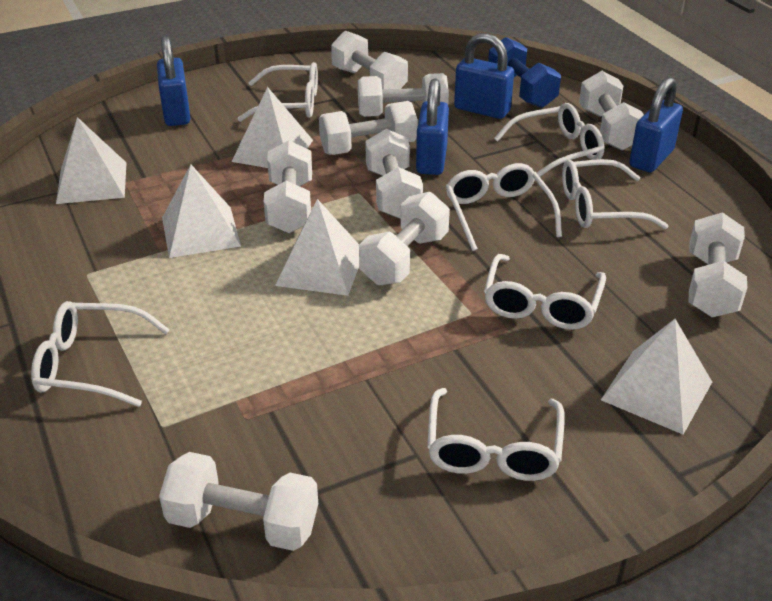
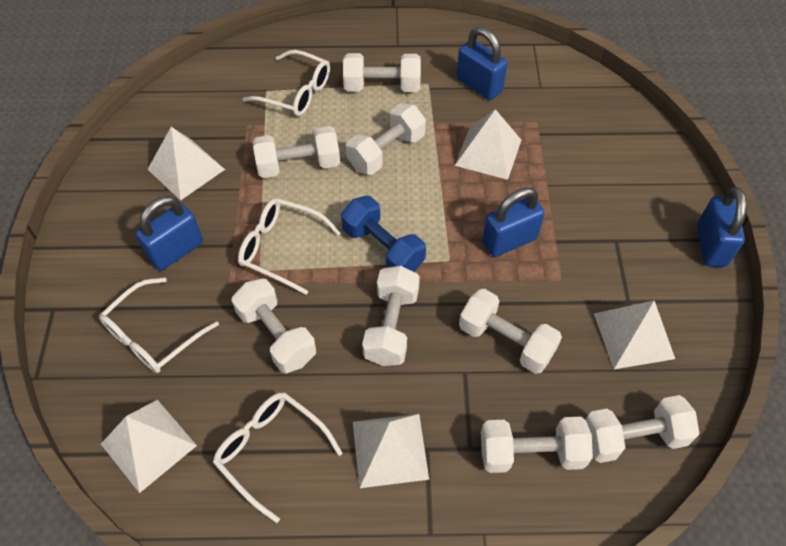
white dumbbell: 9 -> 8
white glasses: 7 -> 4

